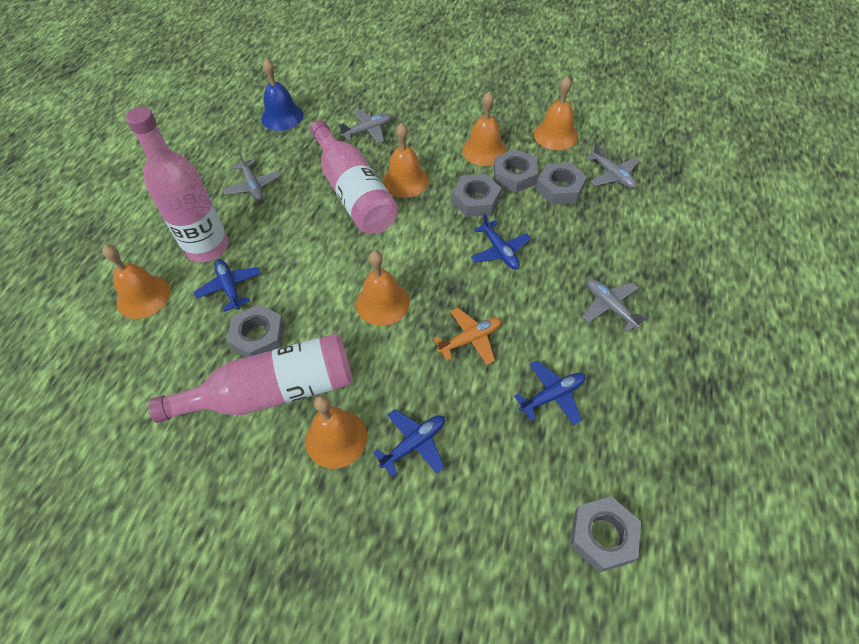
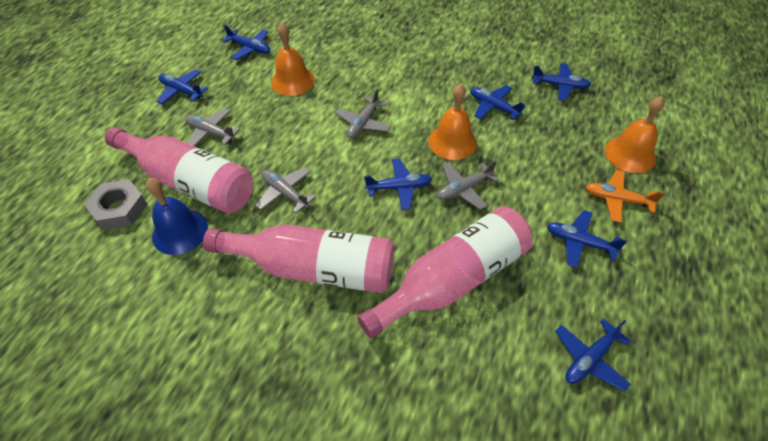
blue plane: 4 -> 7
grey nut: 5 -> 1
orange bell: 6 -> 3

